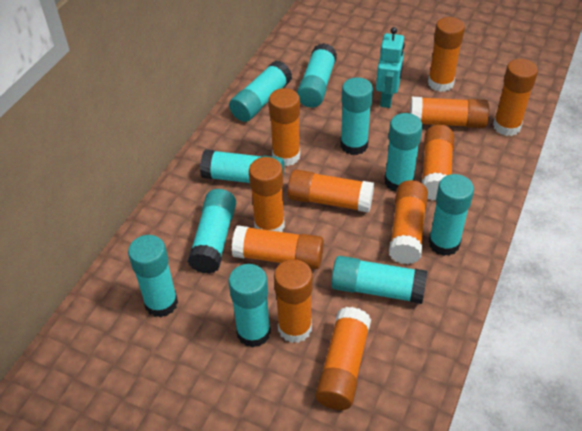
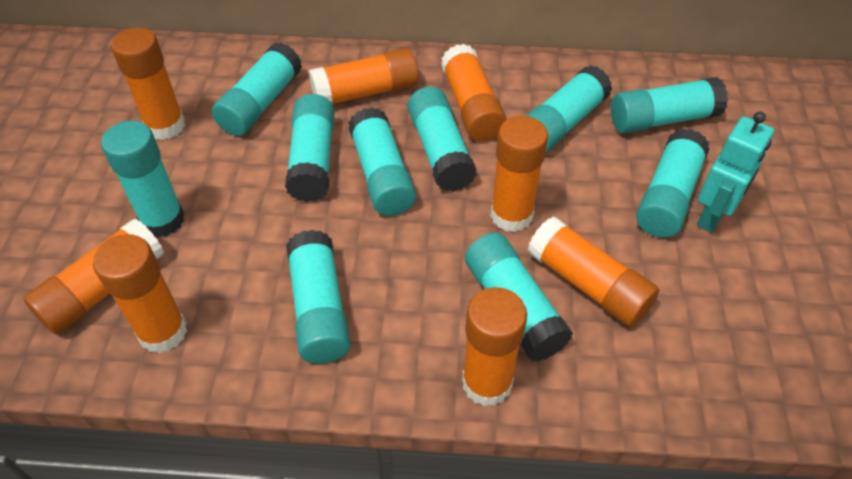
orange glue stick: 11 -> 8

